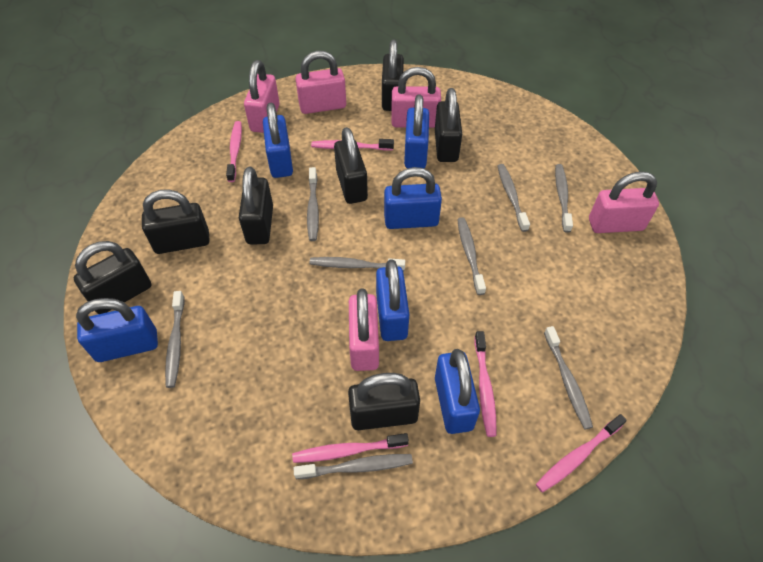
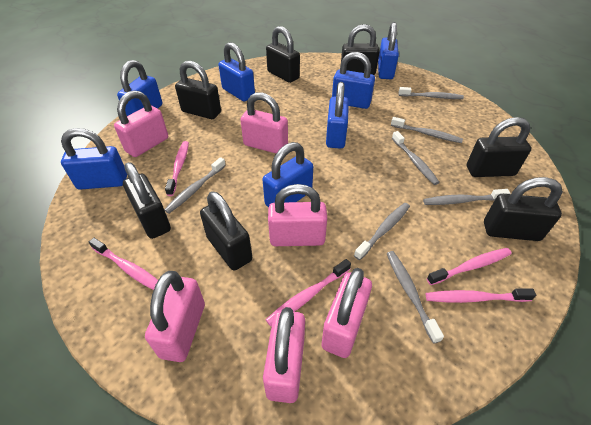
blue padlock: 6 -> 7
grey toothbrush: 8 -> 7
pink padlock: 5 -> 6

